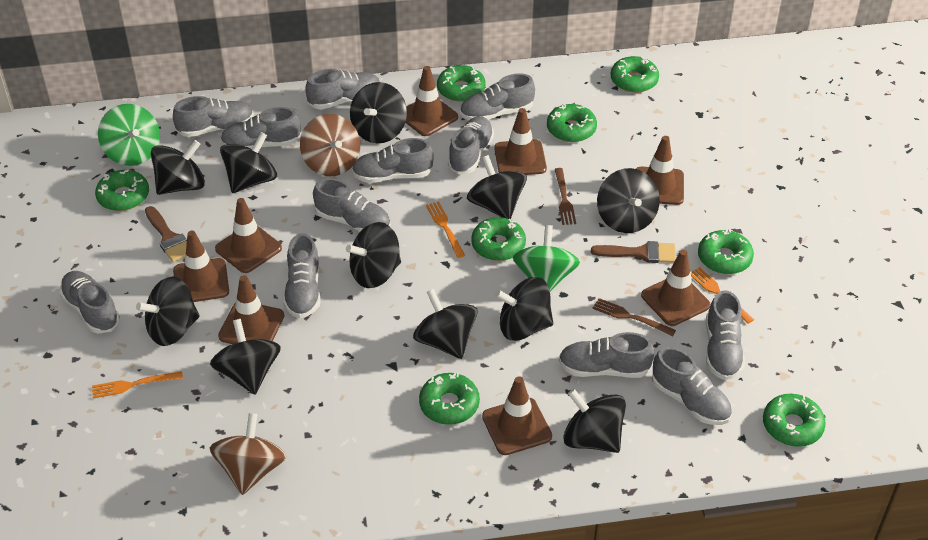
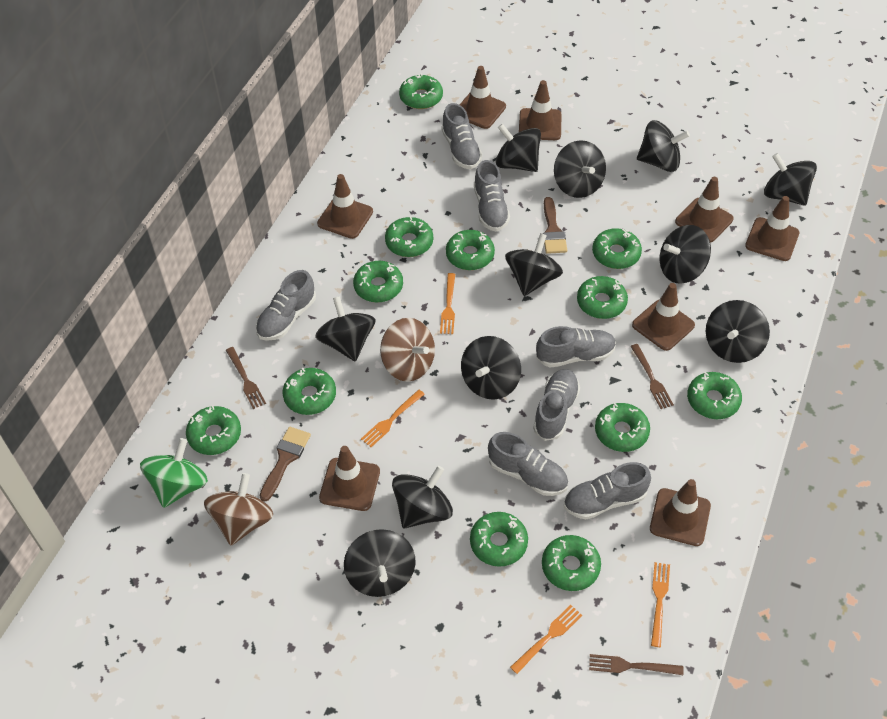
brown fork: 2 -> 3
green donut: 8 -> 12
green spinning top: 2 -> 1
grey shoe: 12 -> 7
orange fork: 3 -> 4

